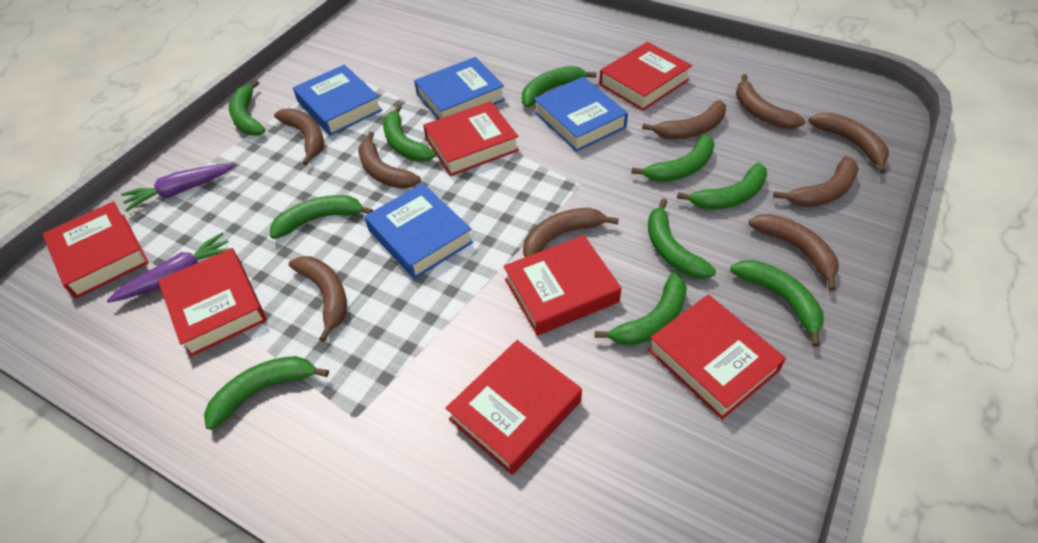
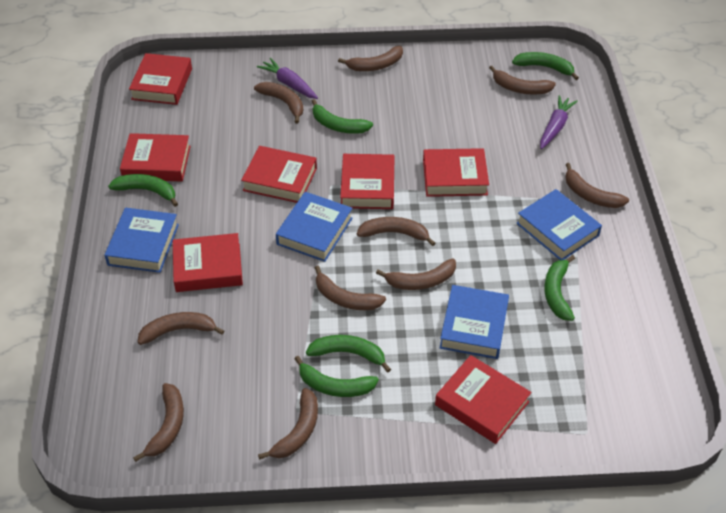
brown banana: 9 -> 10
green banana: 10 -> 6

